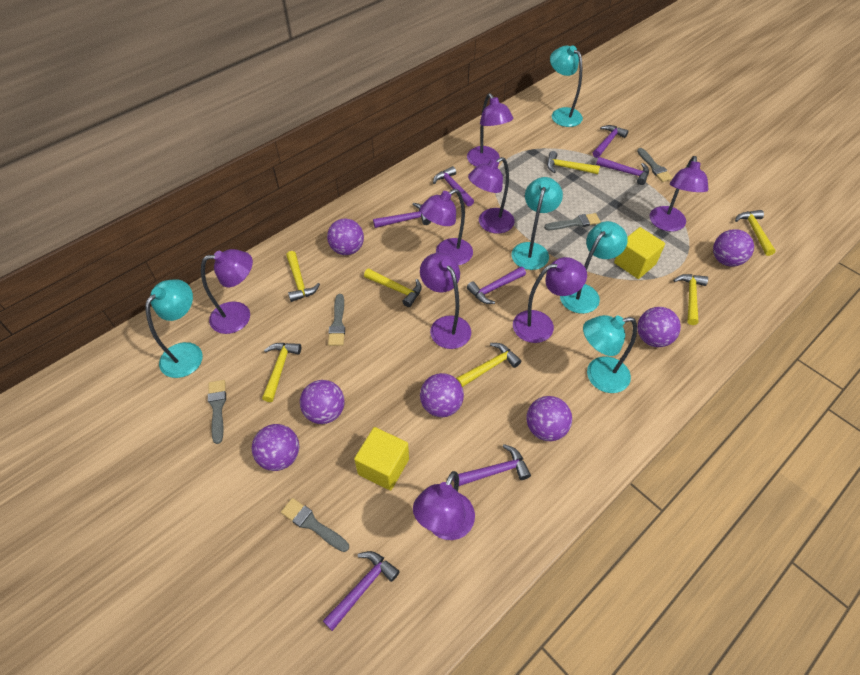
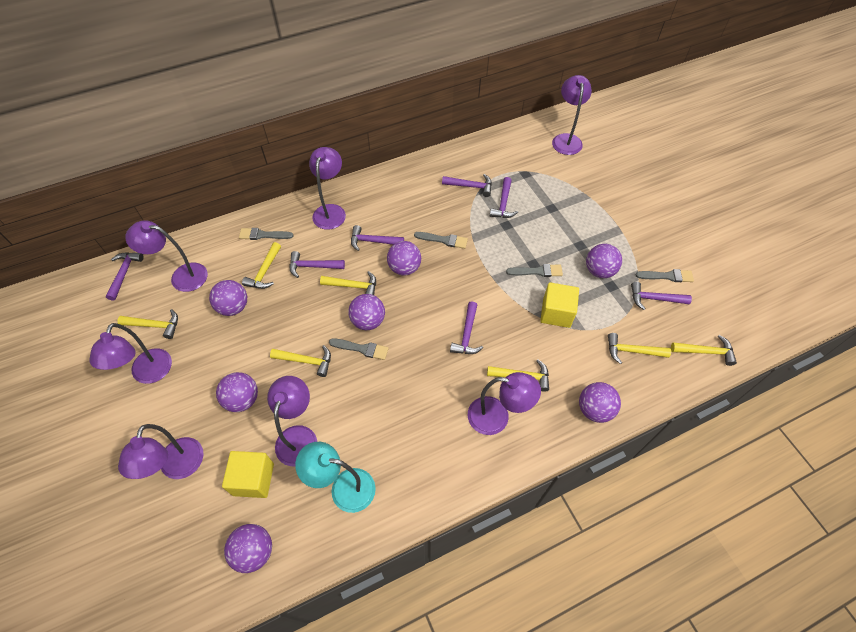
purple lamp: 8 -> 7
turquoise lamp: 5 -> 1

